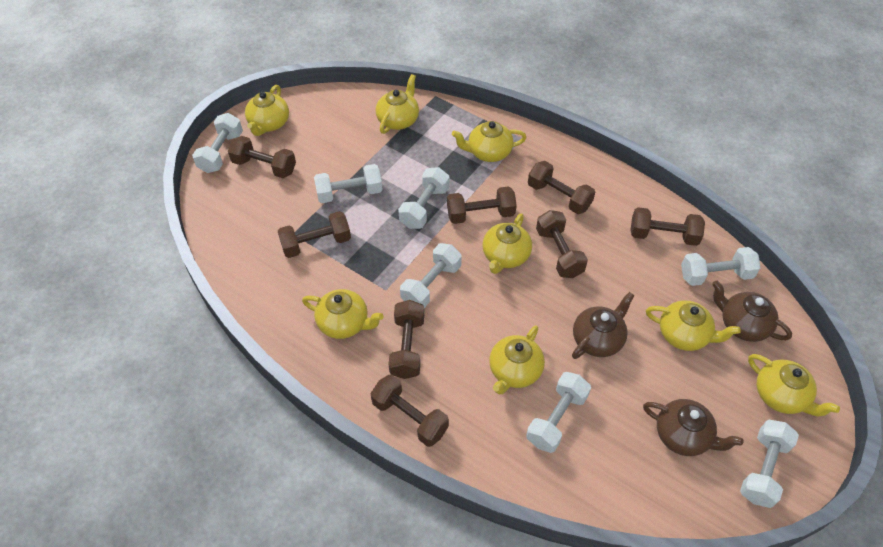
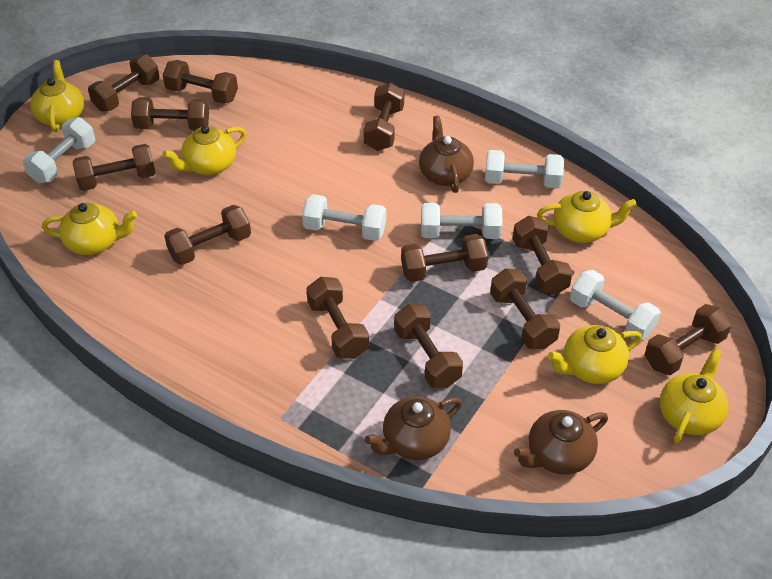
brown dumbbell: 8 -> 12
white dumbbell: 7 -> 5
yellow teapot: 8 -> 6

